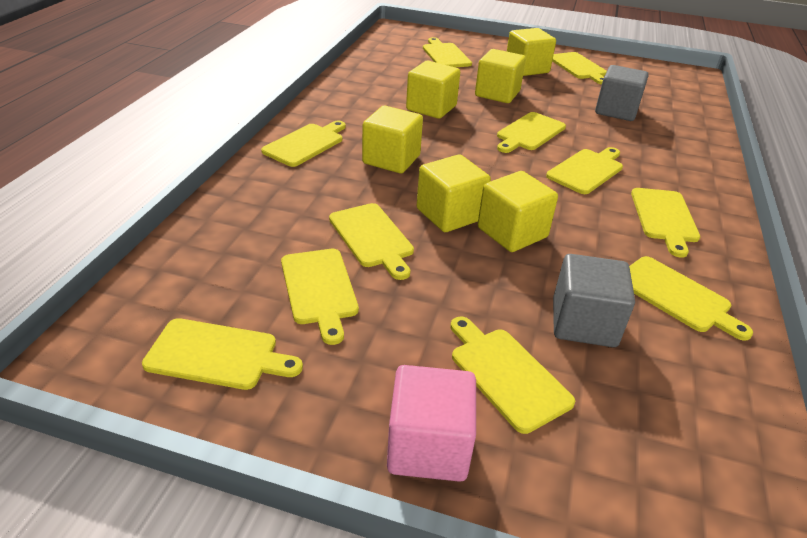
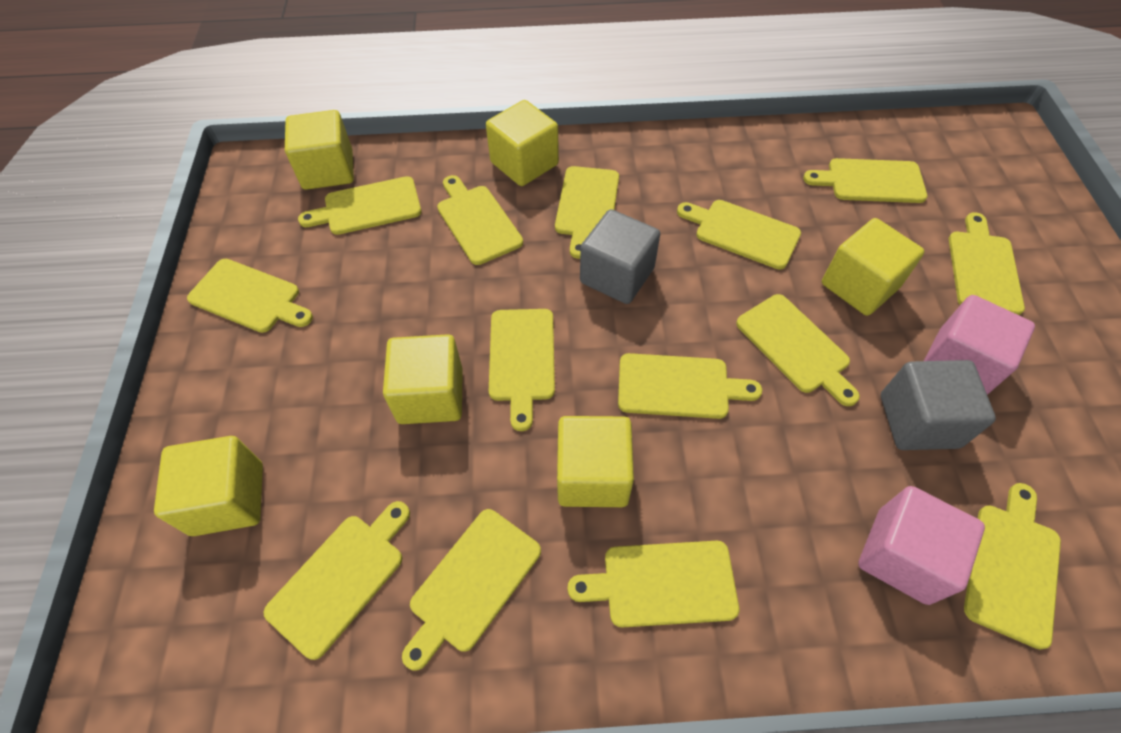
pink cube: 1 -> 2
yellow cutting board: 11 -> 14

